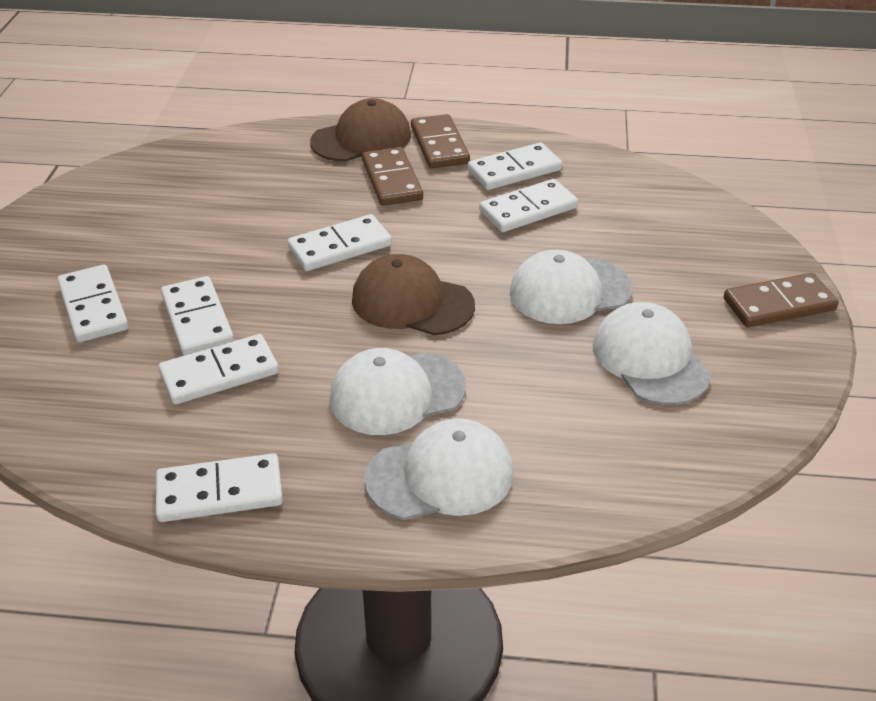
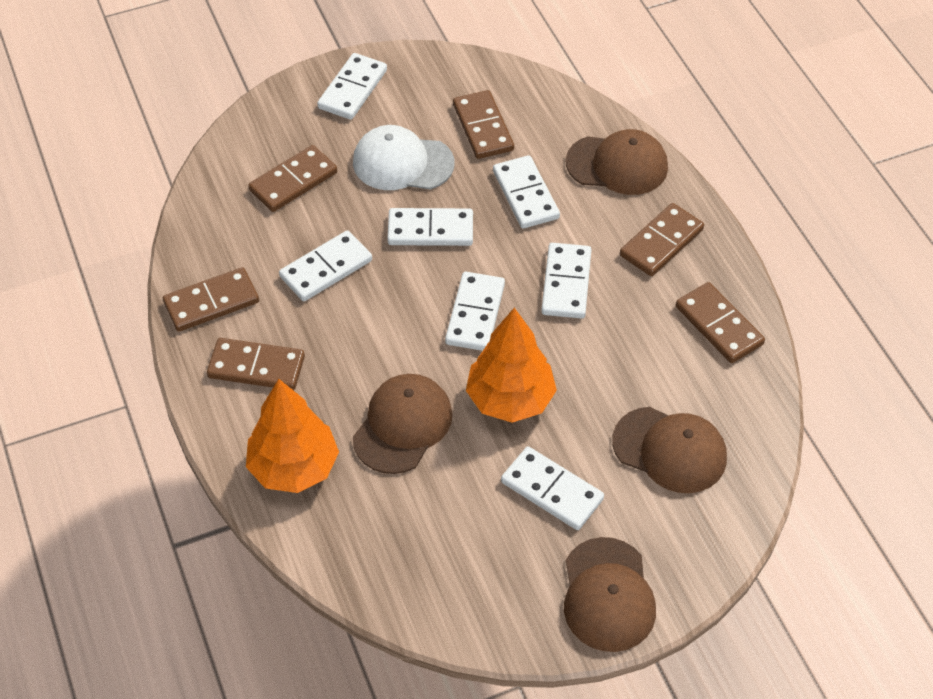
brown cap: 2 -> 4
brown domino: 3 -> 6
orange tree: 0 -> 2
white cap: 4 -> 1

